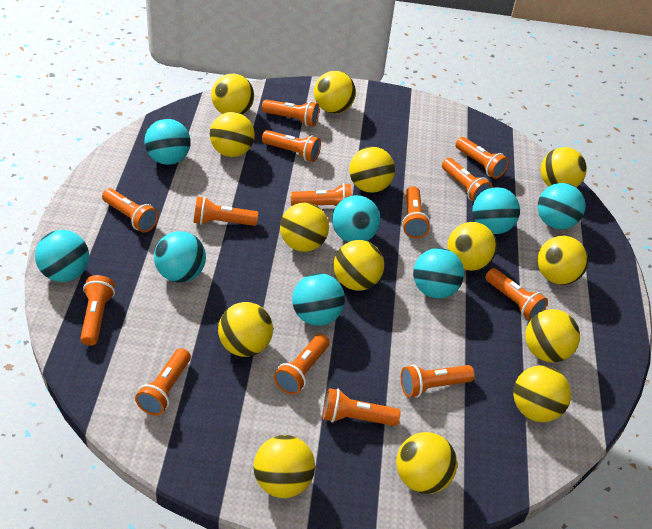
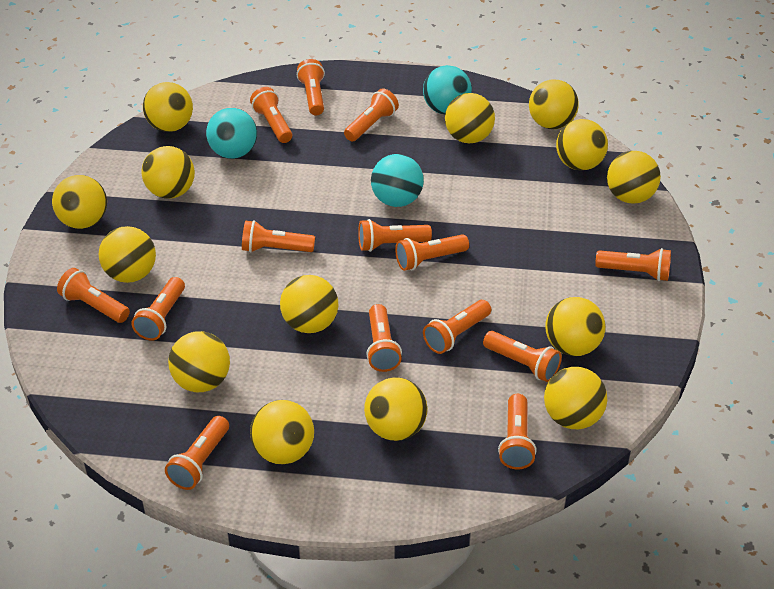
turquoise ball: 8 -> 3

